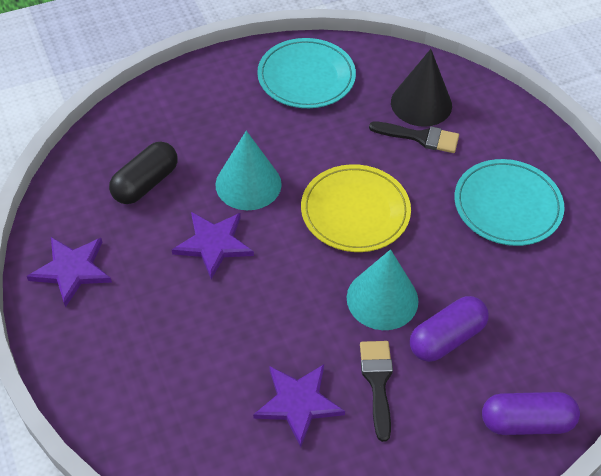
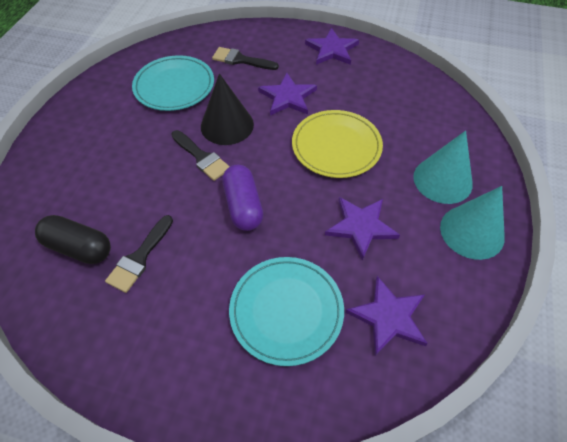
black brush: 2 -> 3
purple capsule: 2 -> 1
purple star: 3 -> 4

